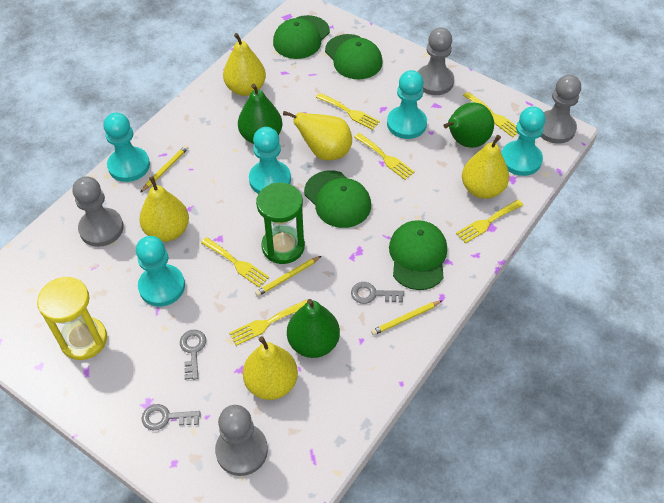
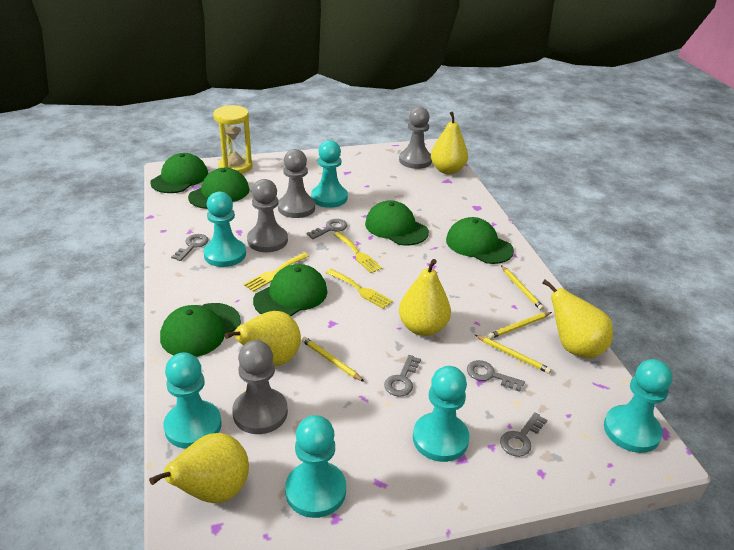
green cap: 4 -> 6
green hourglass: 1 -> 0
green pear: 3 -> 0
grey key: 3 -> 5
turquoise pawn: 5 -> 6
yellow fork: 6 -> 3
yellow pencil: 3 -> 4

